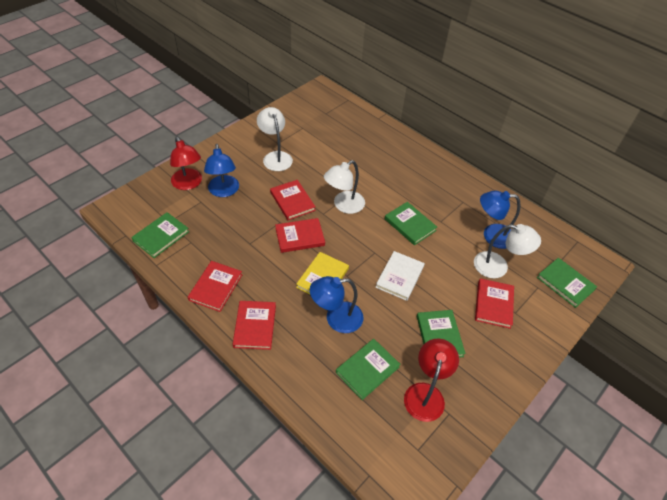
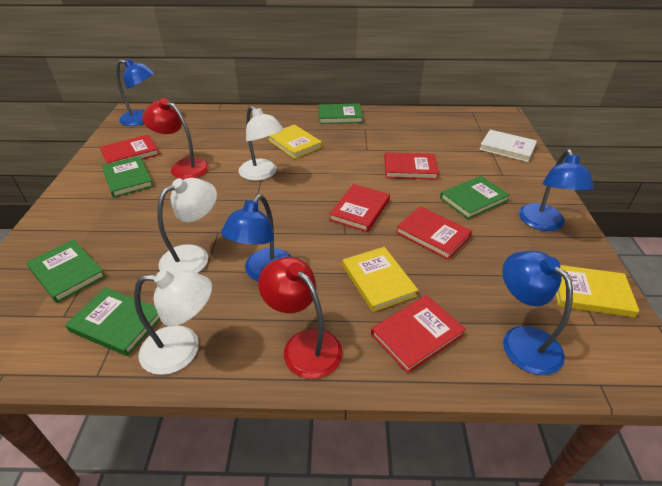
blue lamp: 3 -> 4
yellow book: 1 -> 3

